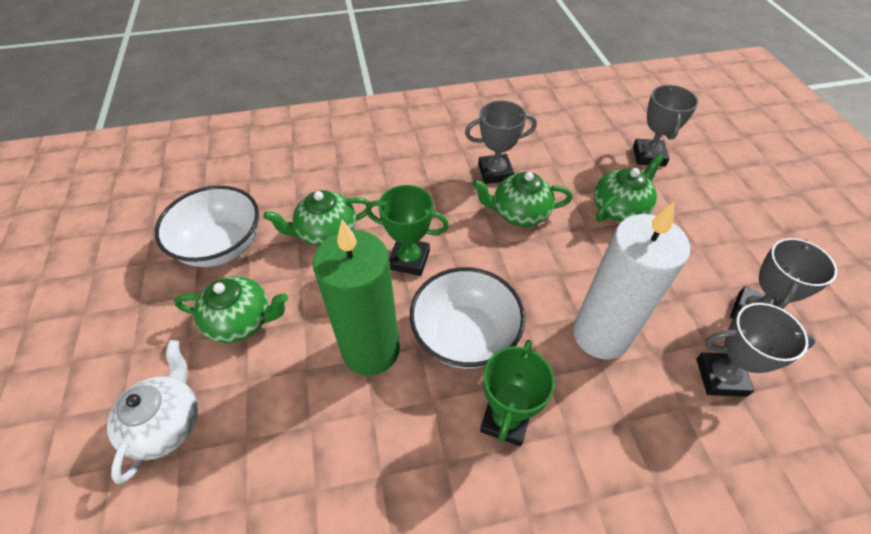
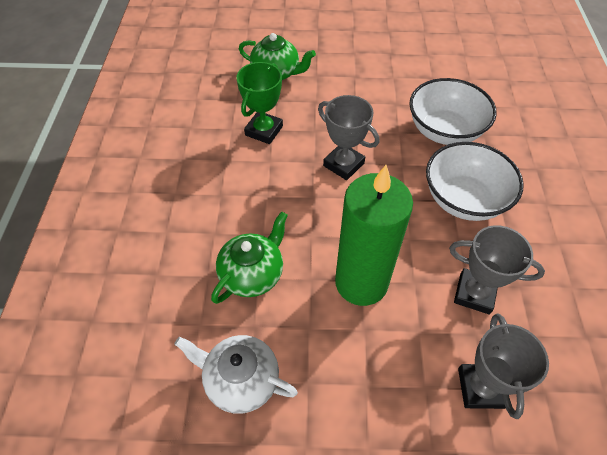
green teapot: 4 -> 2
green trophy: 2 -> 1
grey trophy: 4 -> 3
white candle: 1 -> 0

